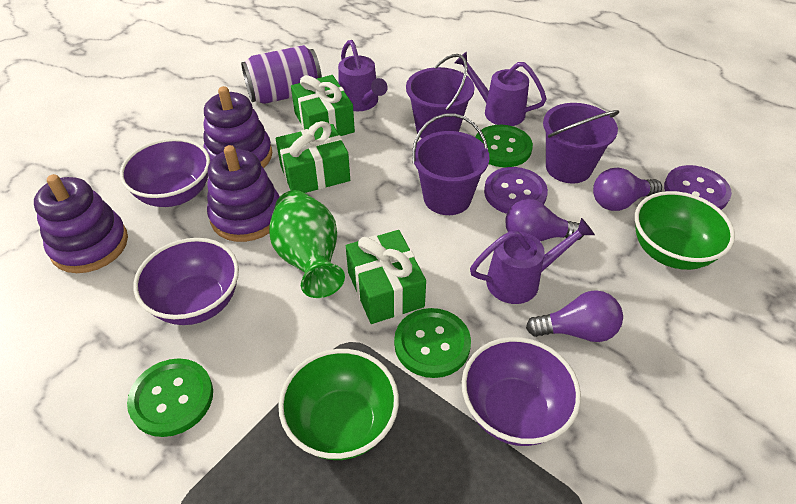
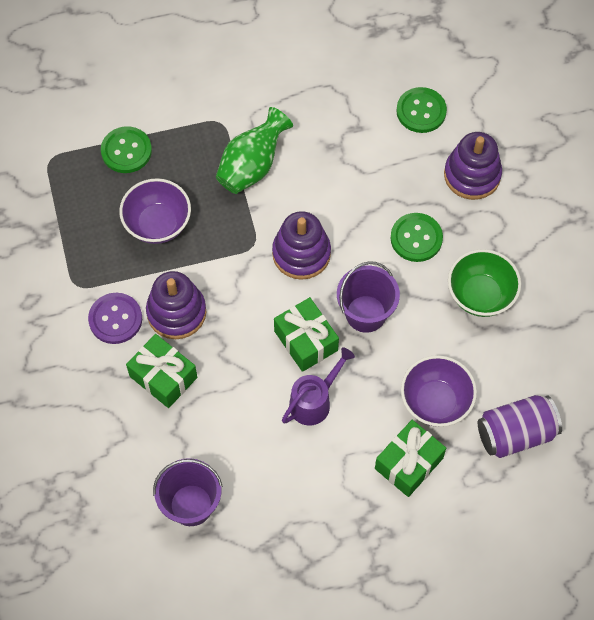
green bowl: 2 -> 1
purple bowl: 3 -> 2
purple bucket: 3 -> 2
purple button: 2 -> 1
purple light bulb: 3 -> 0
purple watering can: 3 -> 1

